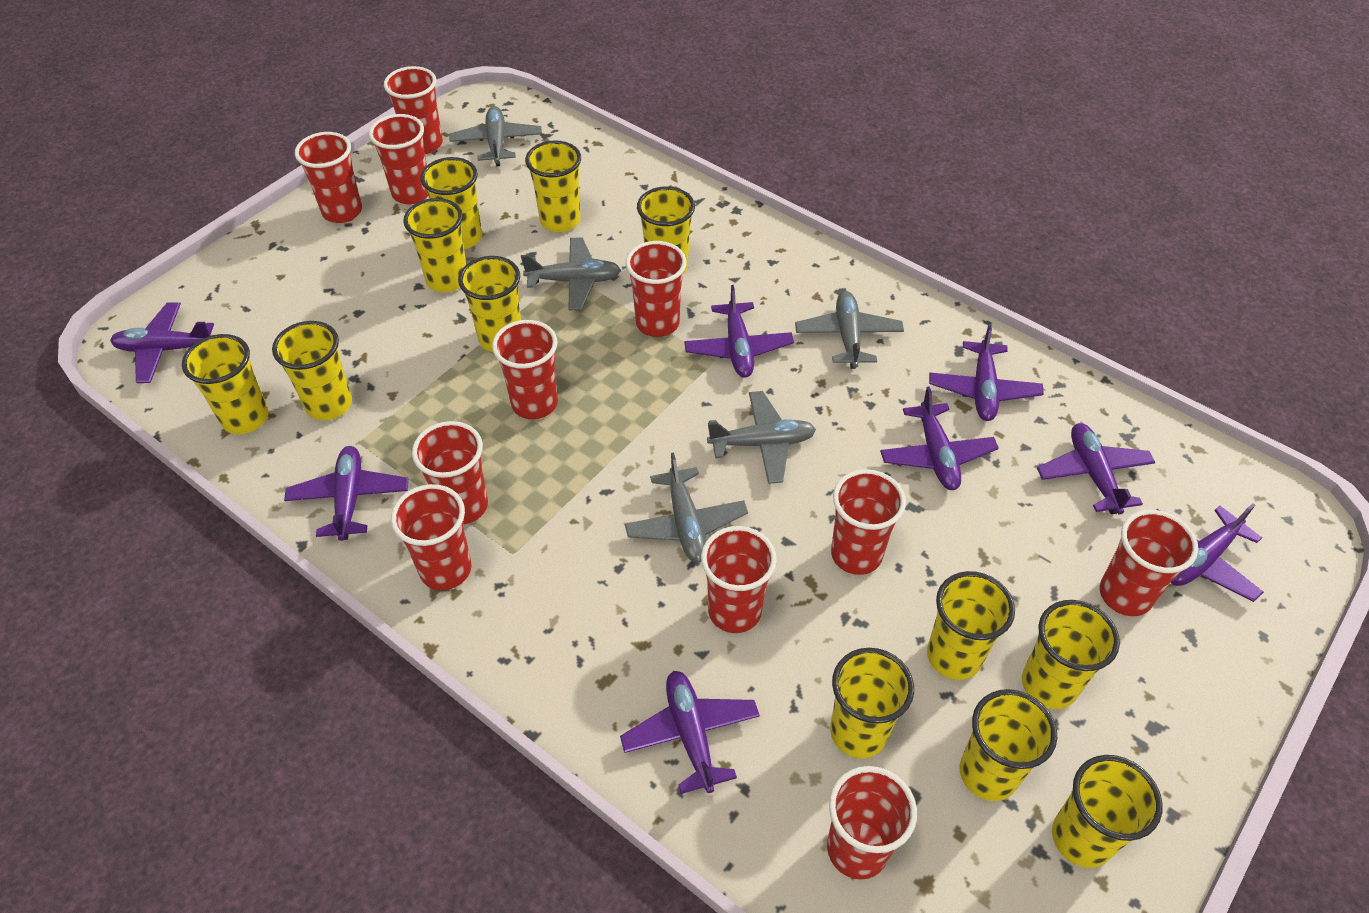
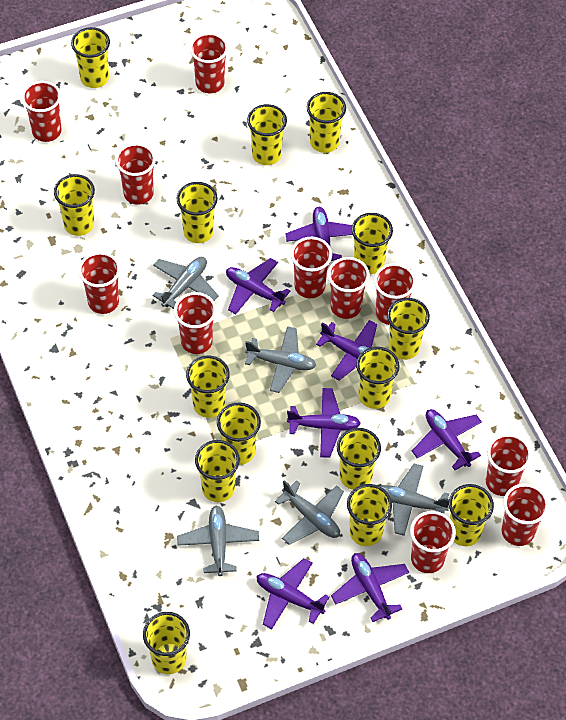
purple plane: 8 -> 7
yellow cup: 12 -> 15

